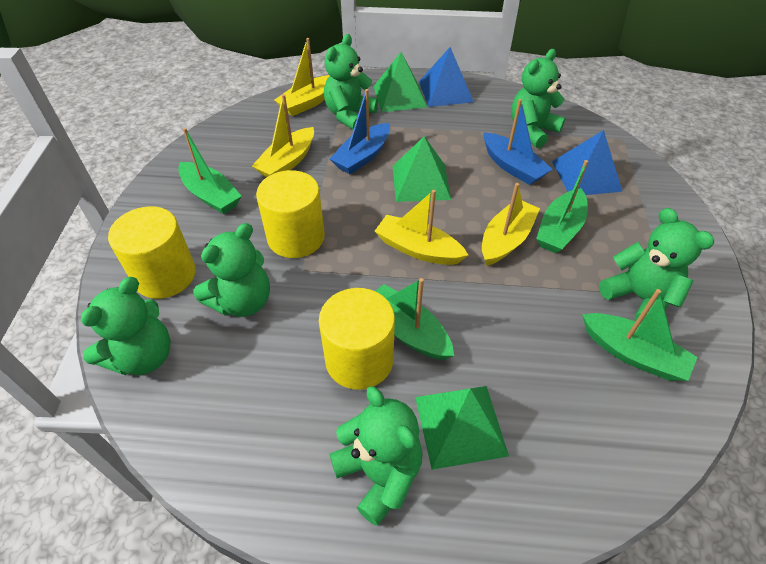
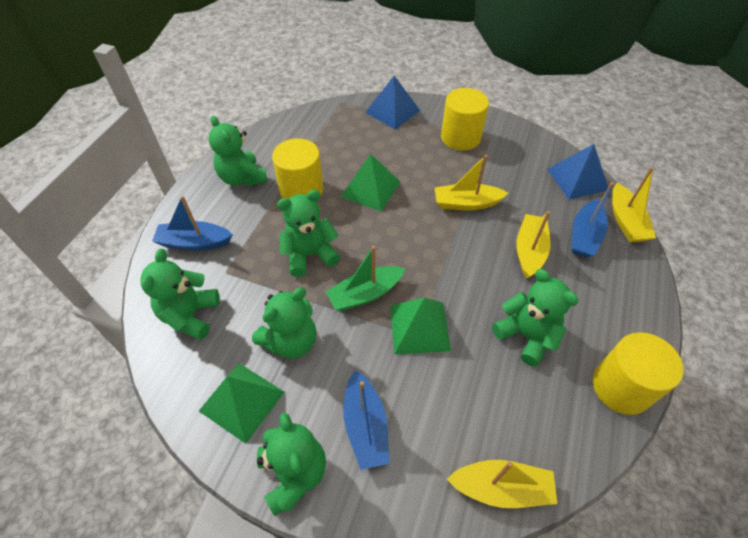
blue boat: 2 -> 3
green boat: 4 -> 1

